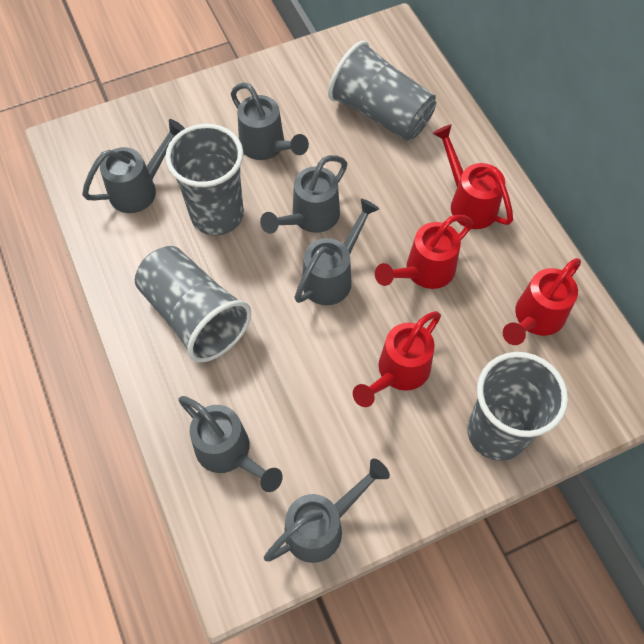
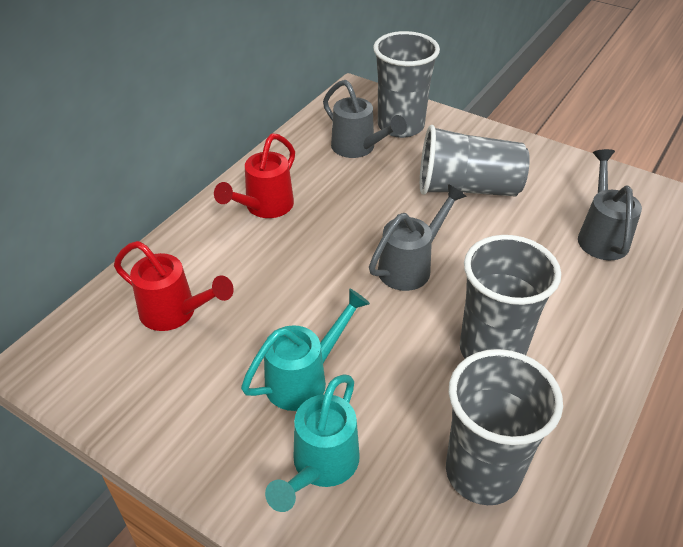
grey watering can: 6 -> 3
red watering can: 4 -> 2
turquoise watering can: 0 -> 2

